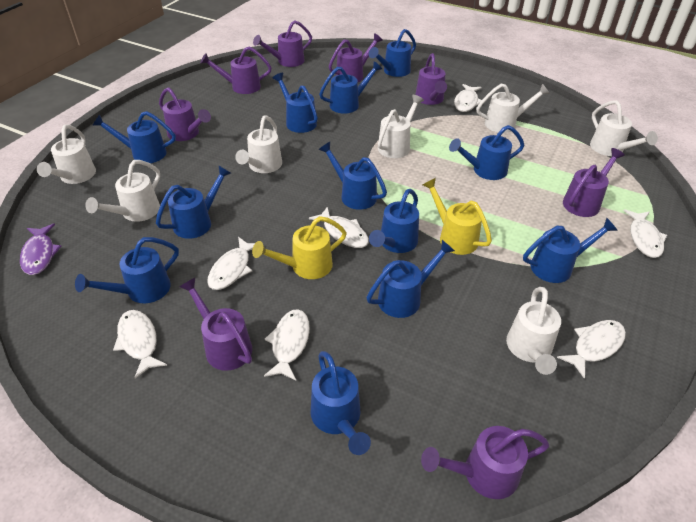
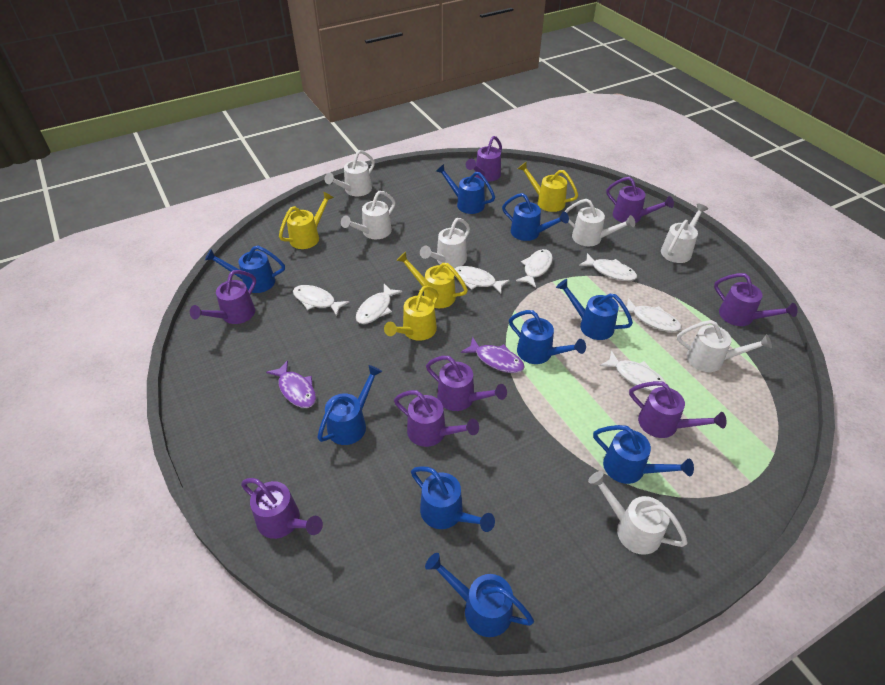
blue watering can: 12 -> 9
purple fish: 1 -> 2
yellow watering can: 2 -> 4

